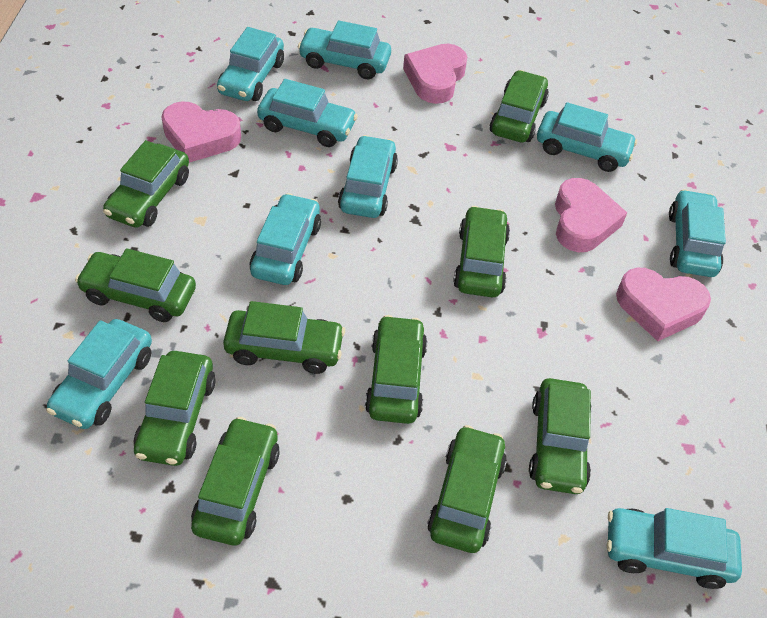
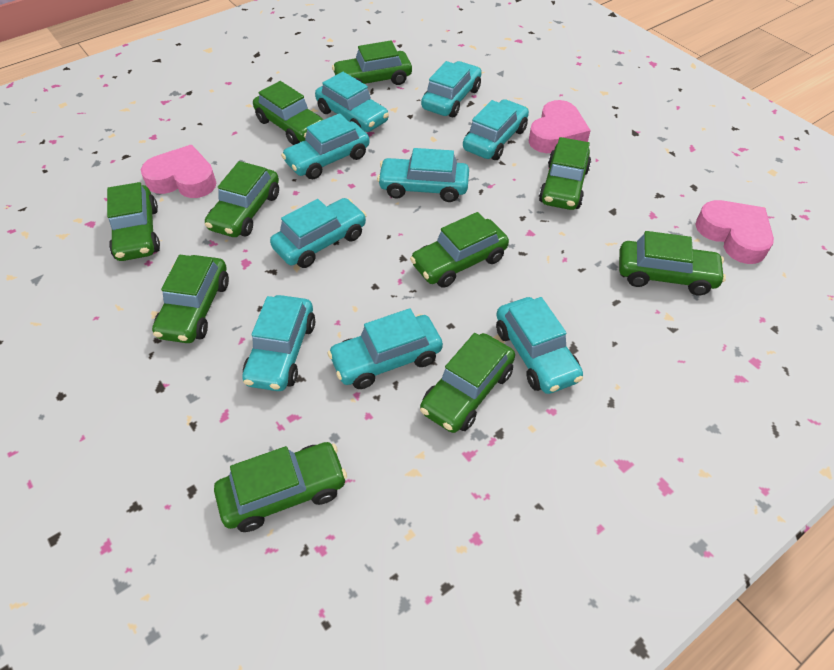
pink heart: 4 -> 3

